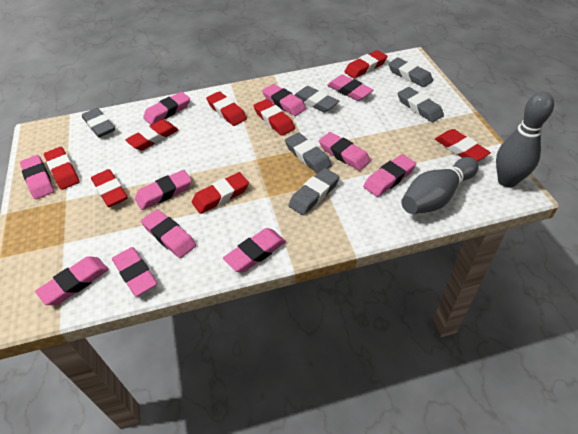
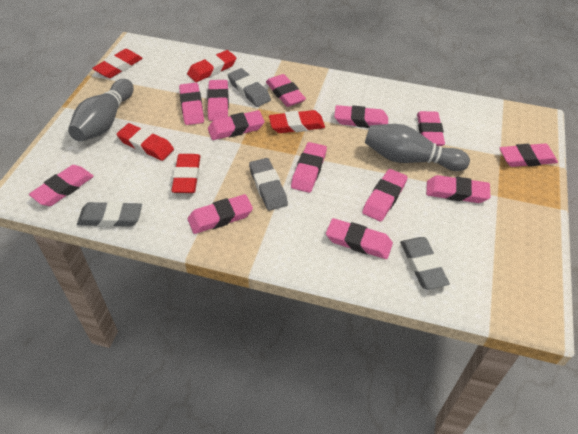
grey eraser: 6 -> 4
pink eraser: 11 -> 13
red eraser: 8 -> 5

